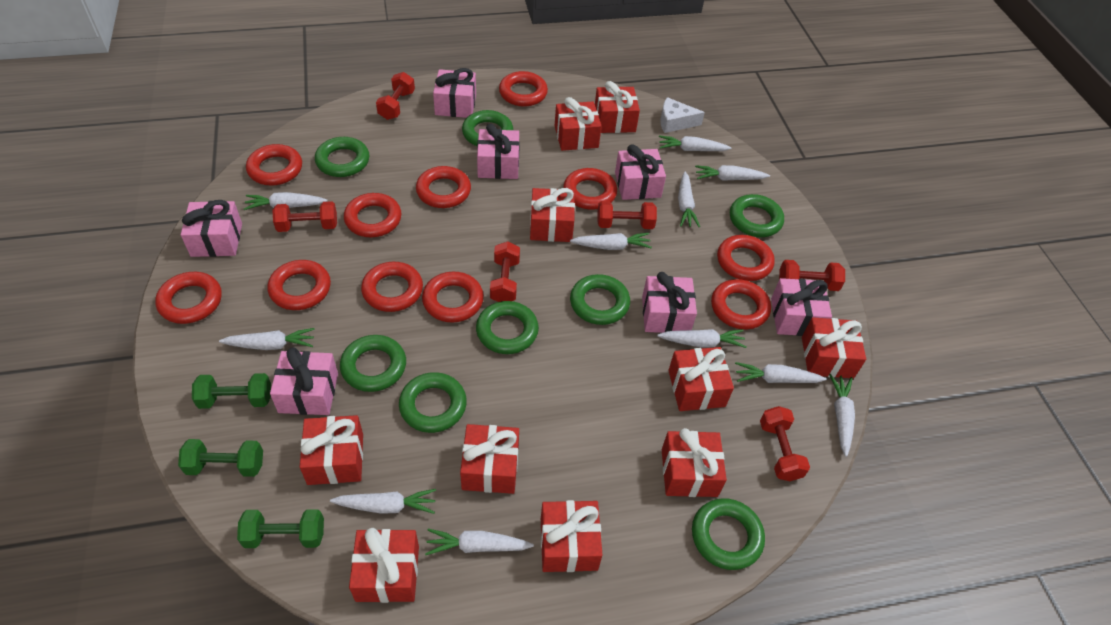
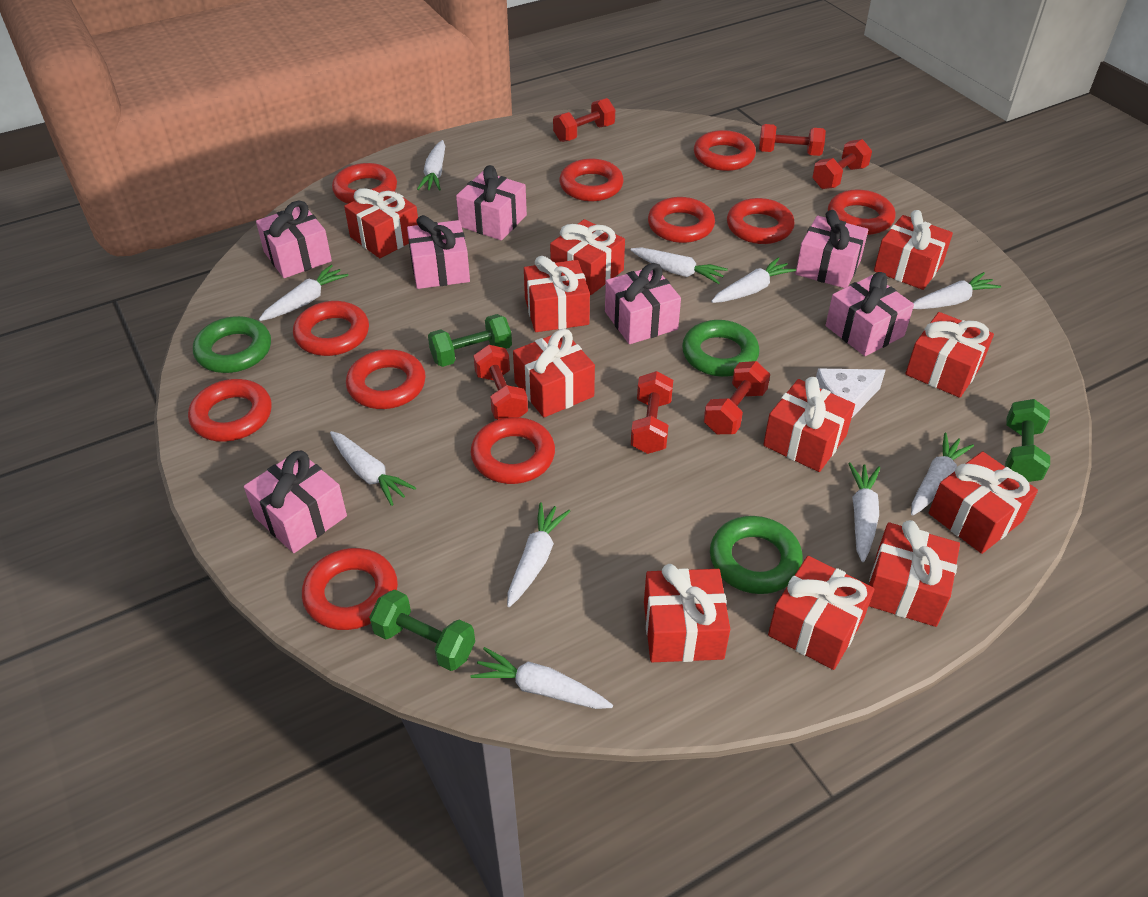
green ring: 8 -> 3
red gift: 10 -> 11
white carrot: 11 -> 10

